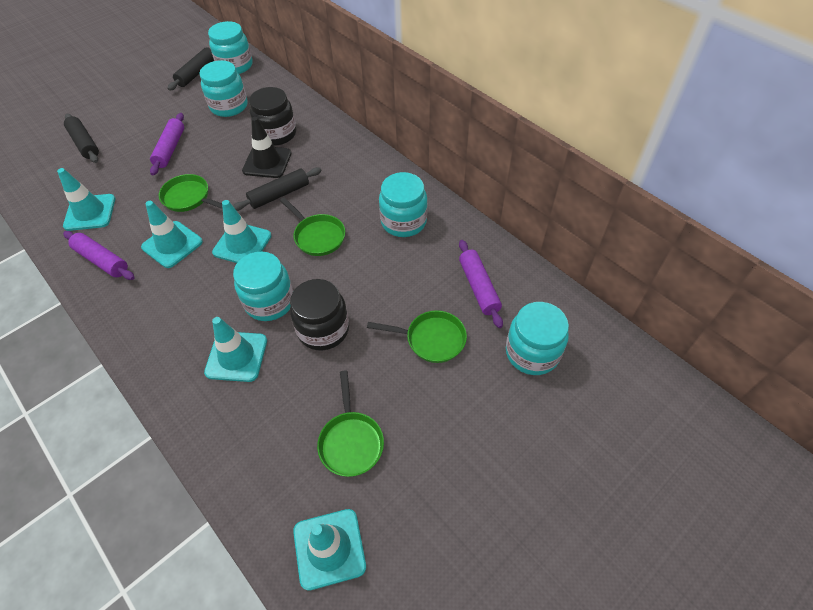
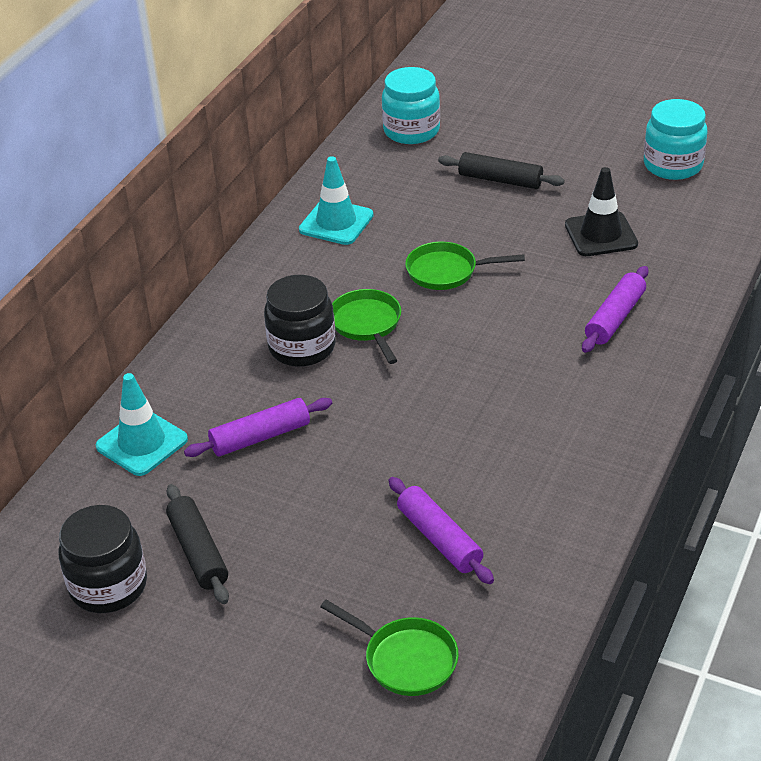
black rolling pin: 3 -> 2
green pan: 4 -> 3
turquoise jar: 5 -> 2
turquoise traffic cone: 5 -> 2

